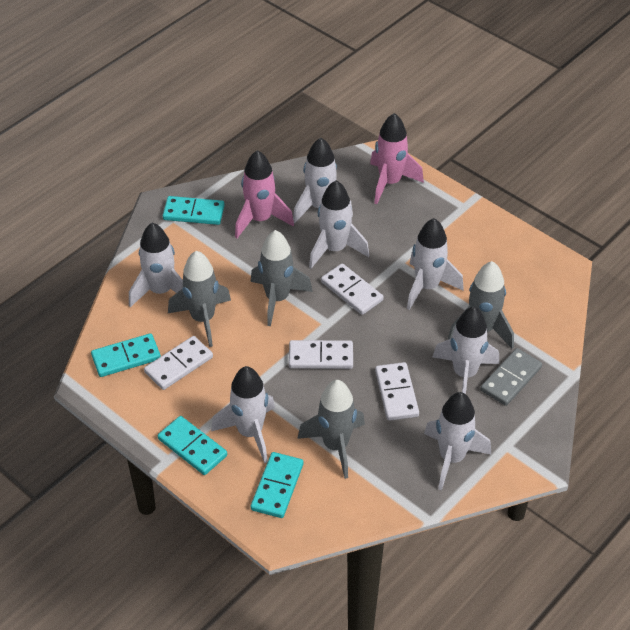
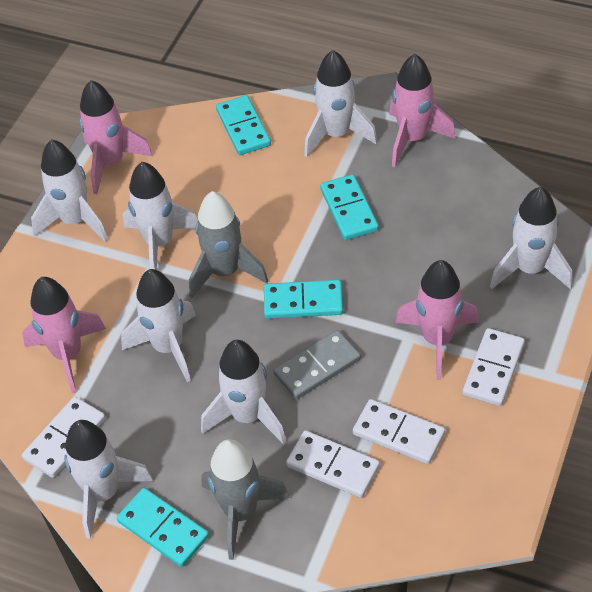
grey rocket: 4 -> 2
pink rocket: 2 -> 4

